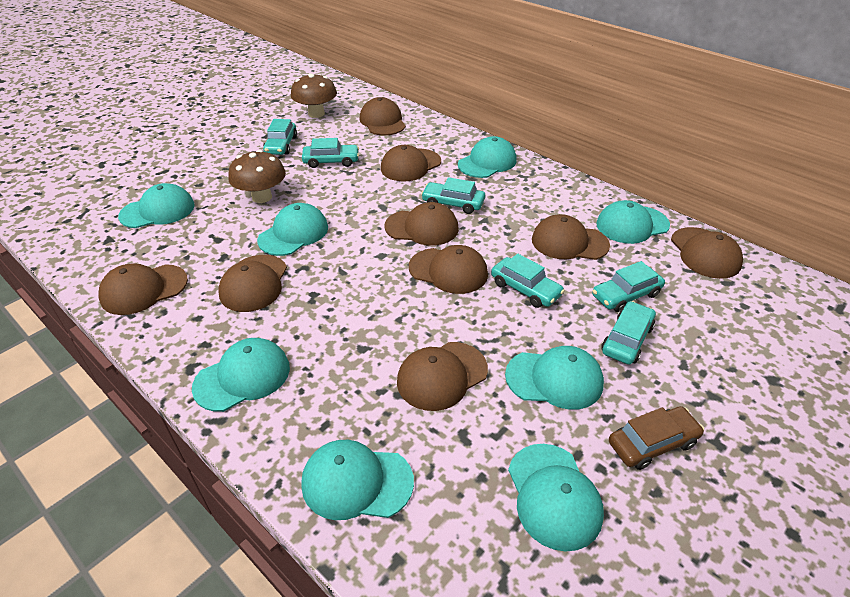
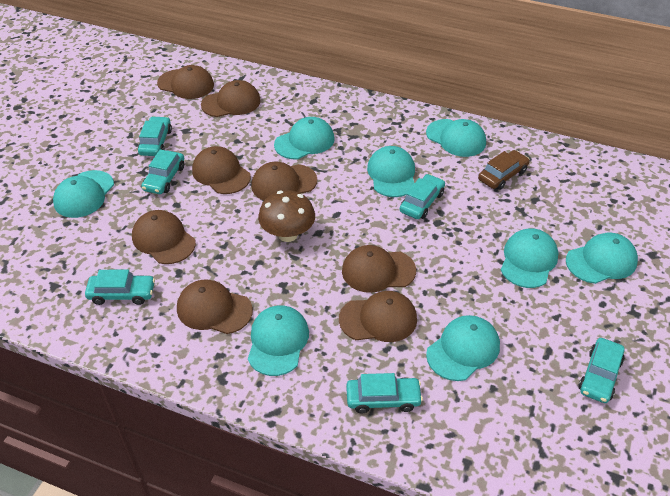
brown cap: 9 -> 8
brown mushroom: 2 -> 1

